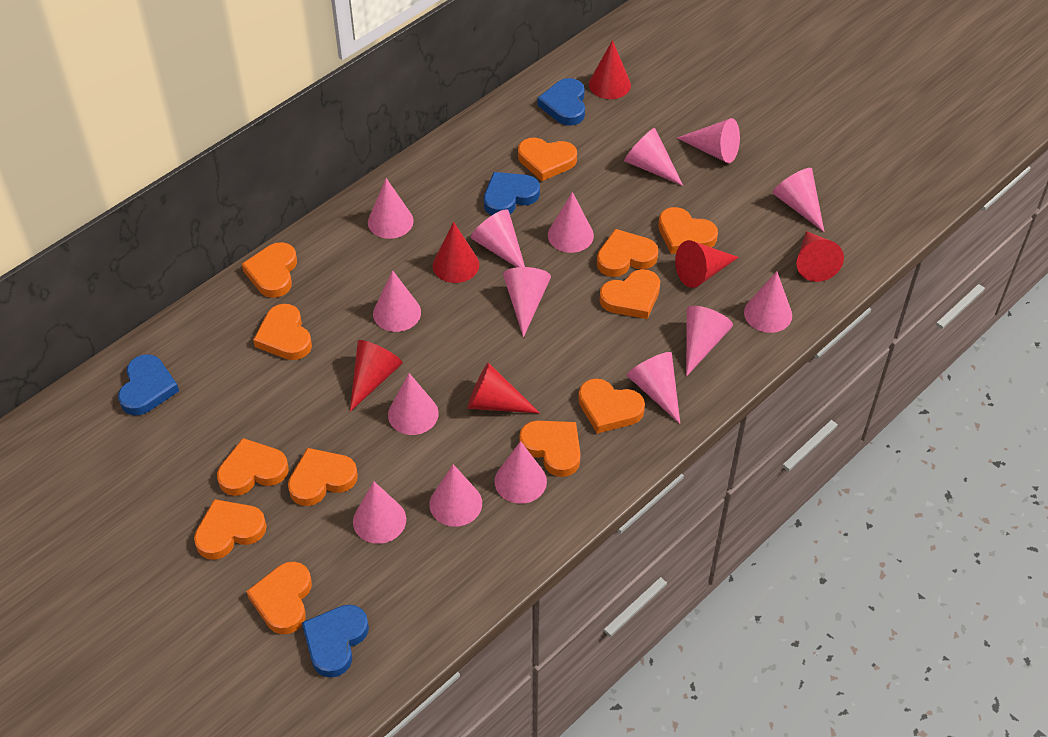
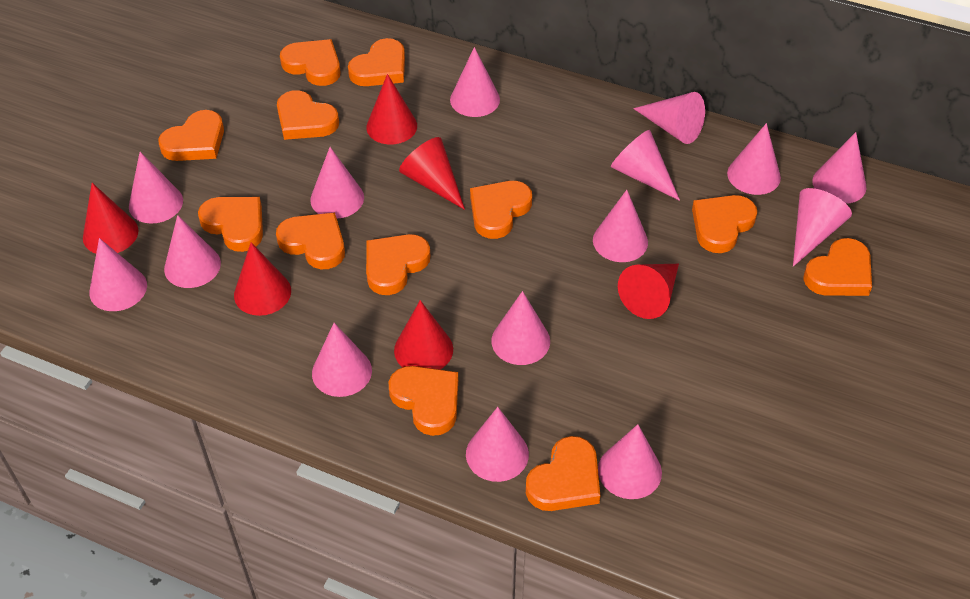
blue heart: 4 -> 0

